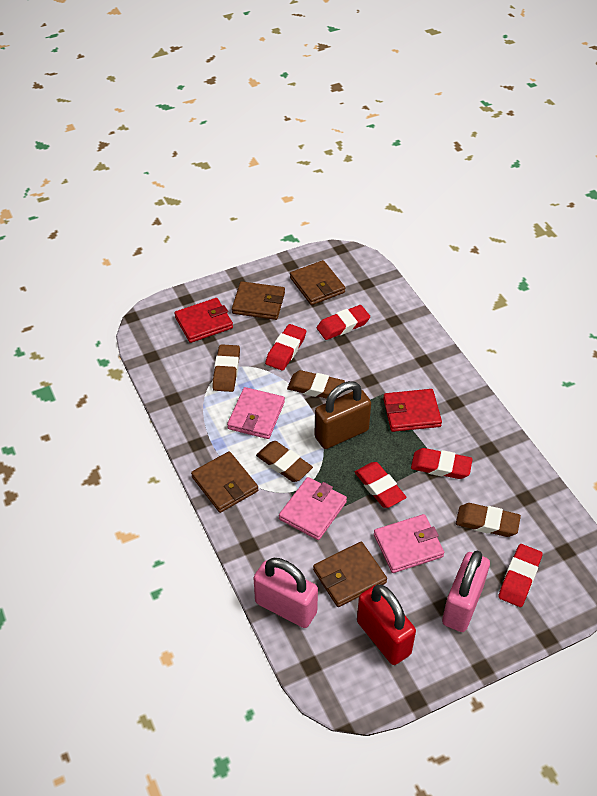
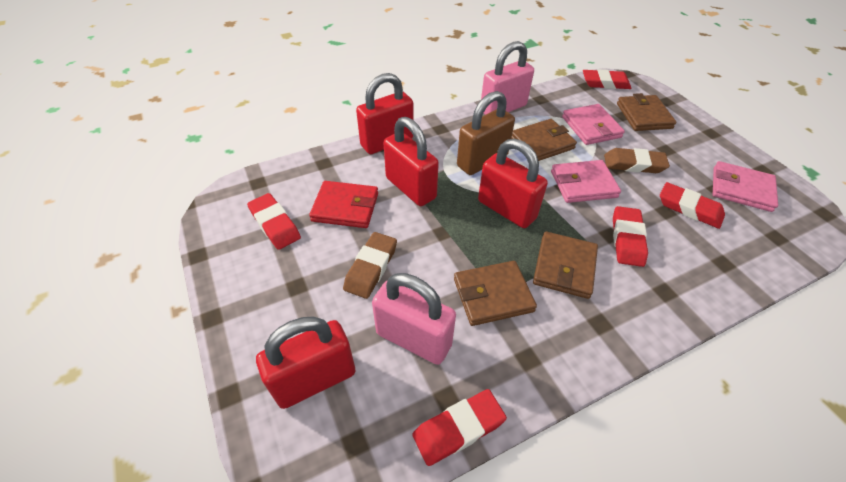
brown eraser: 4 -> 2
red padlock: 1 -> 4
red wallet: 2 -> 1

